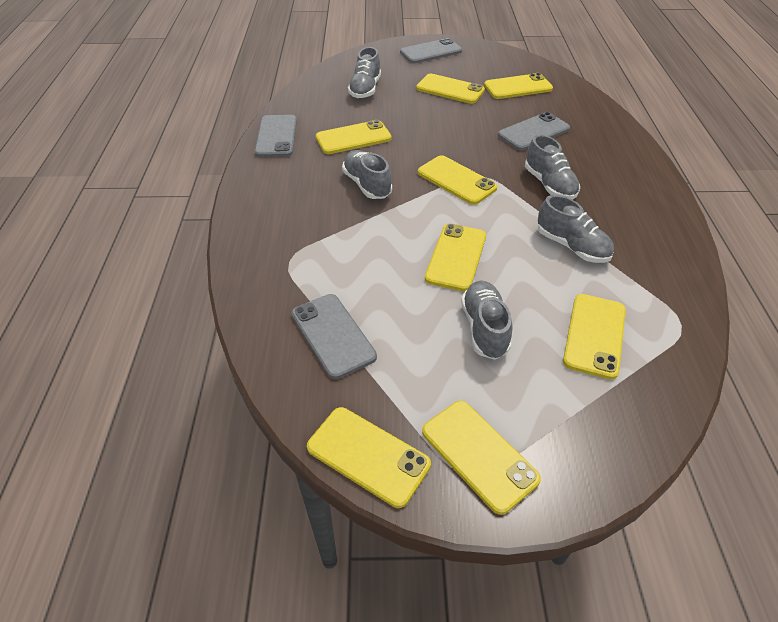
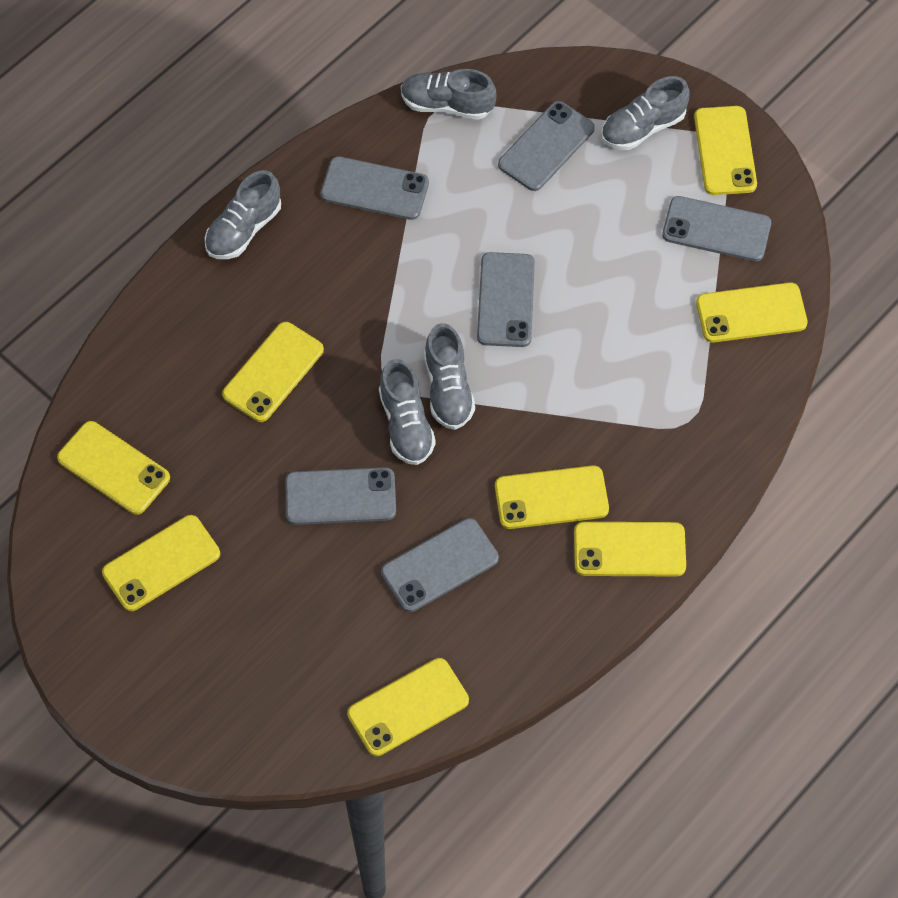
grey phone: 4 -> 6

